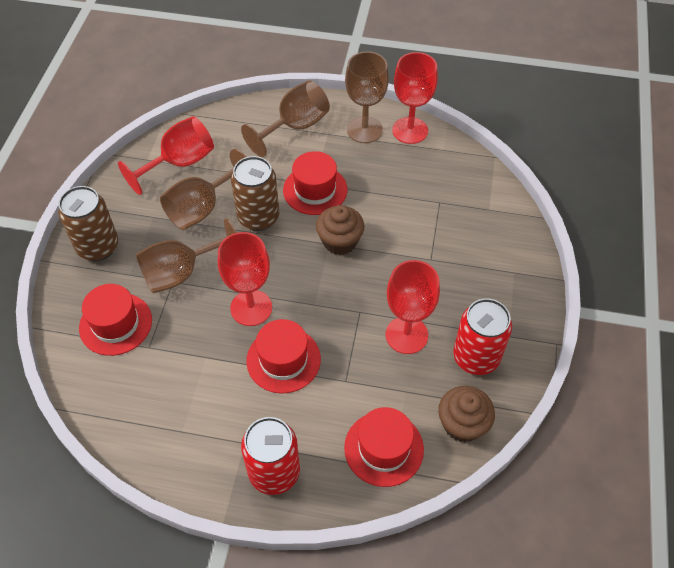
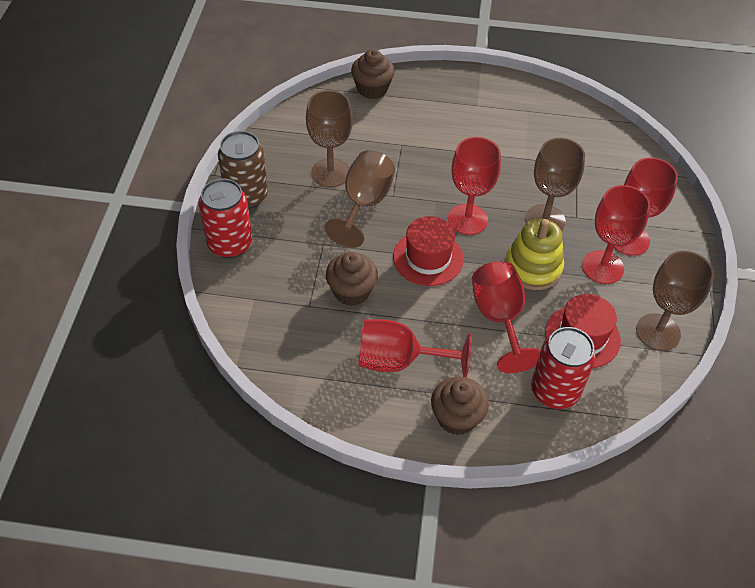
brown can: 2 -> 1
brown cupcake: 2 -> 3
red goblet: 4 -> 5
red hat: 4 -> 2
yellow stacking toy: 0 -> 1

